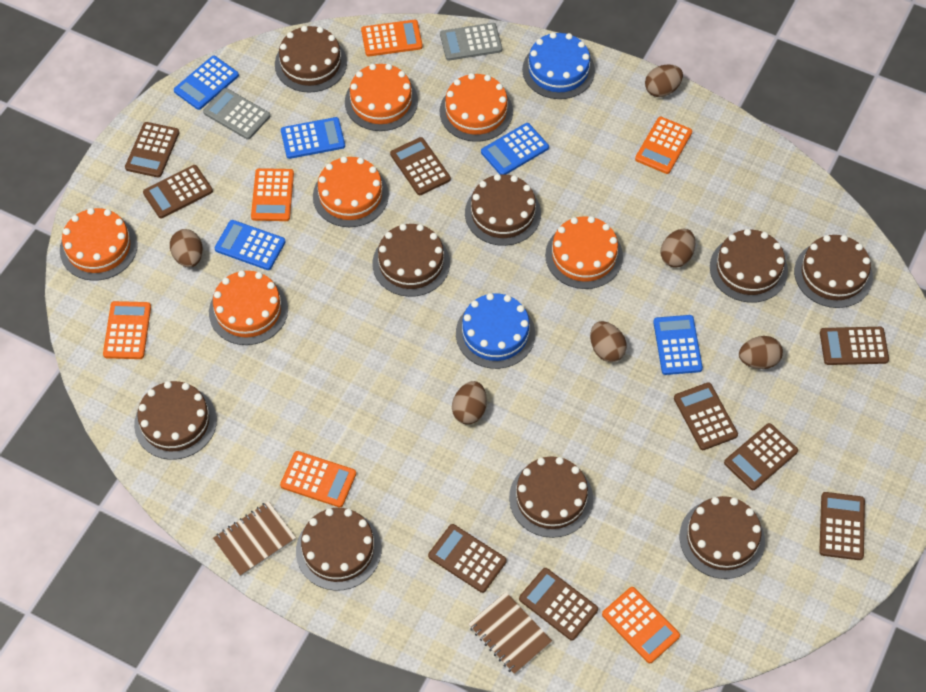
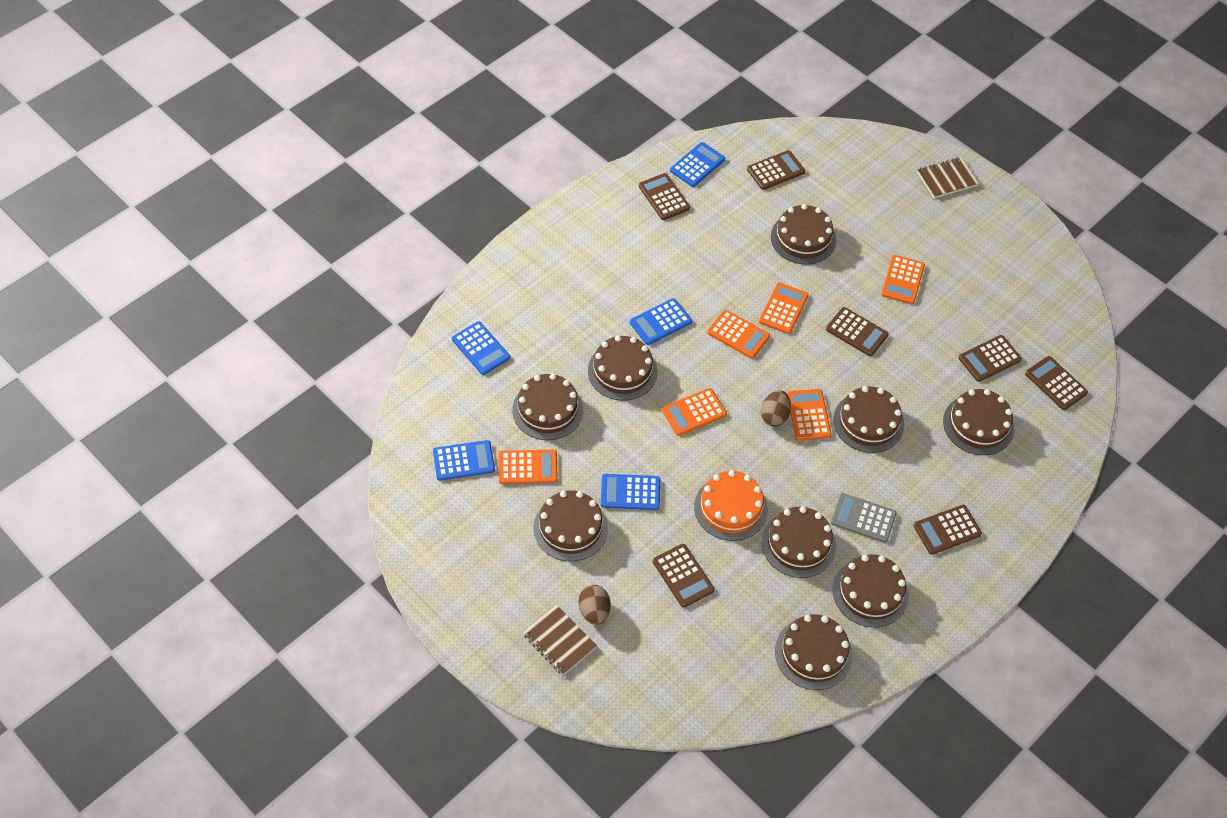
blue cake: 2 -> 0
brown calculator: 9 -> 7
brown egg: 6 -> 2
grey calculator: 2 -> 1
orange cake: 6 -> 1

